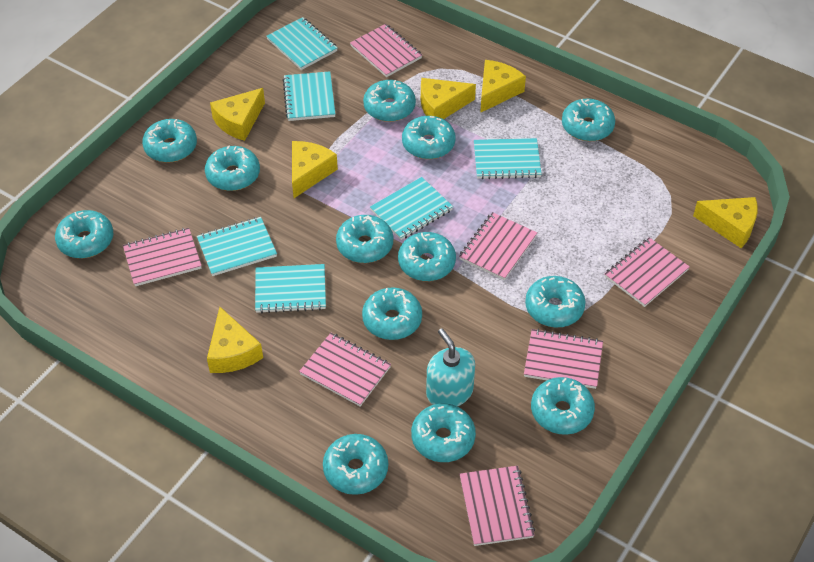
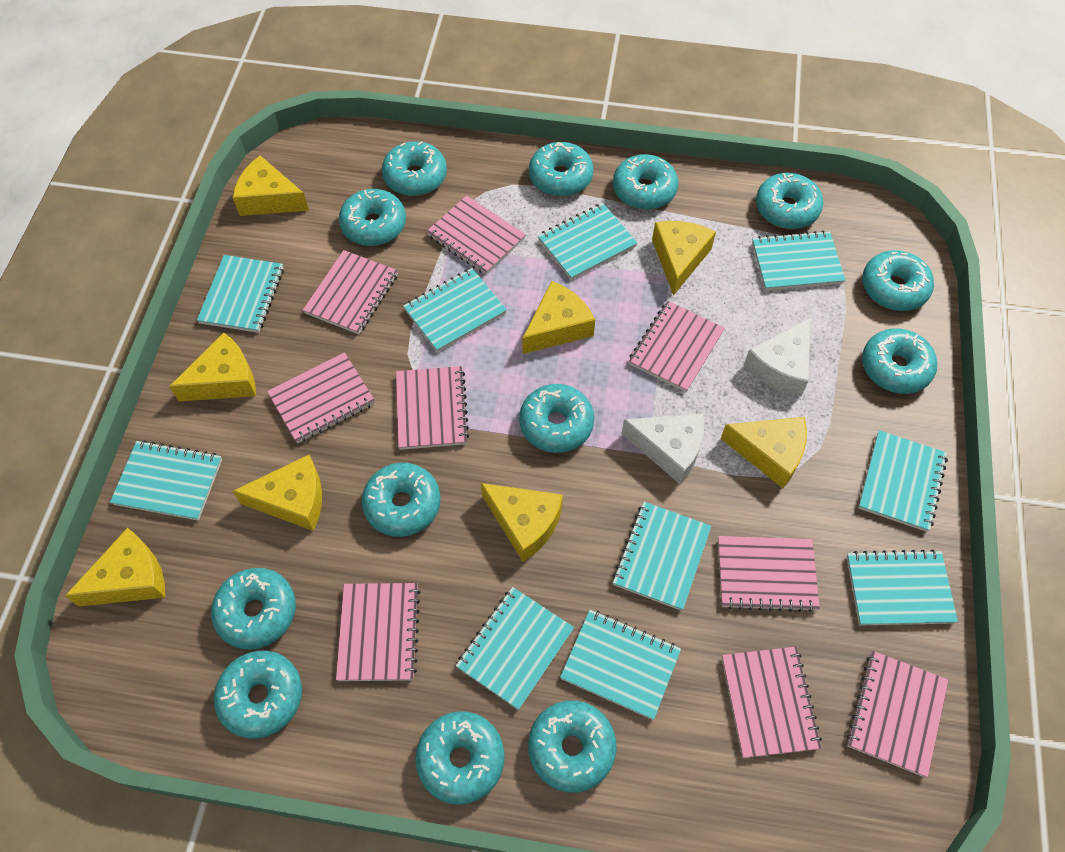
pink notebook: 7 -> 9
turquoise notebook: 6 -> 10
turquoise soap dispenser: 1 -> 0
white cheese: 0 -> 2
yellow cheese: 6 -> 8

